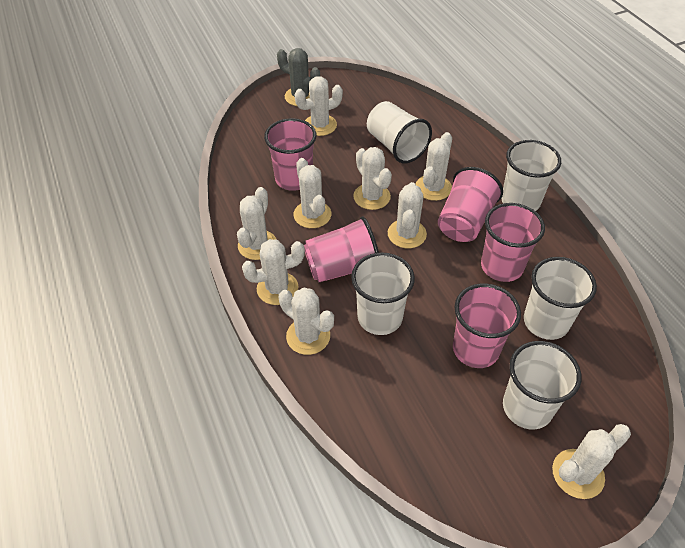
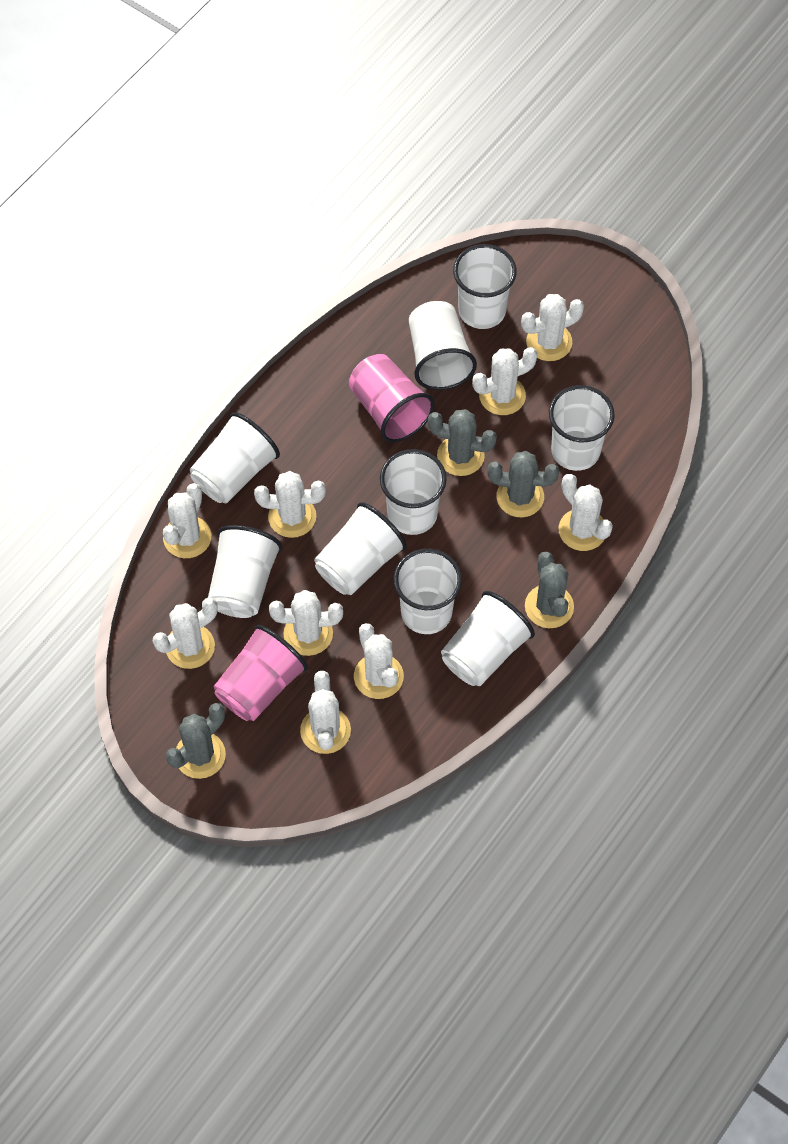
grey cactus: 1 -> 4
pink cup: 5 -> 2
white cup: 5 -> 9

